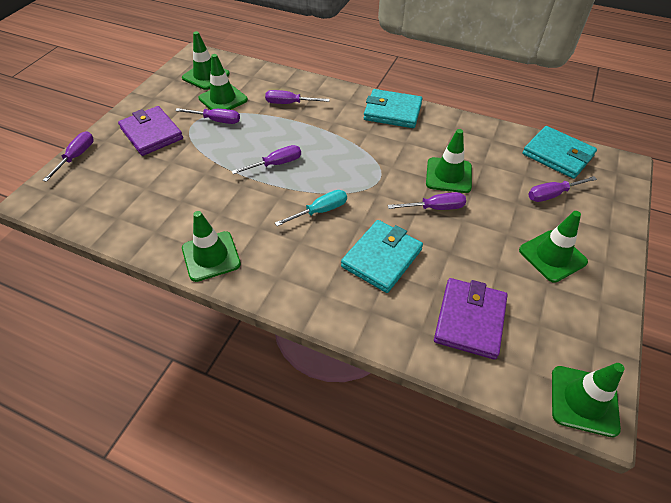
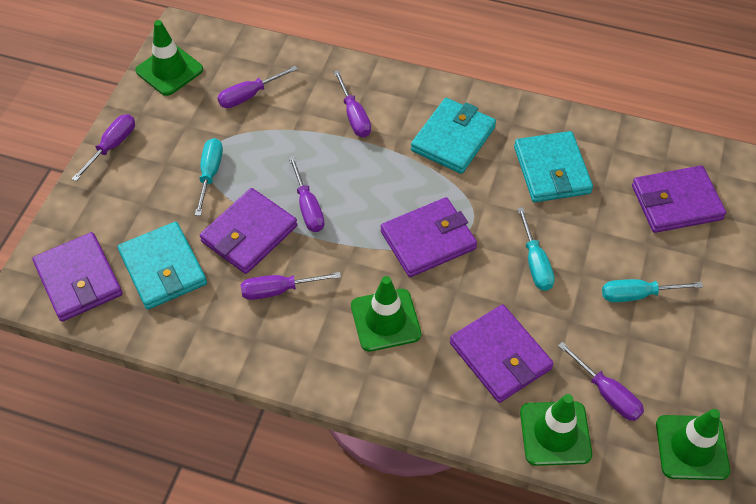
green traffic cone: 6 -> 4
purple wallet: 2 -> 5
turquoise screwdriver: 1 -> 3

